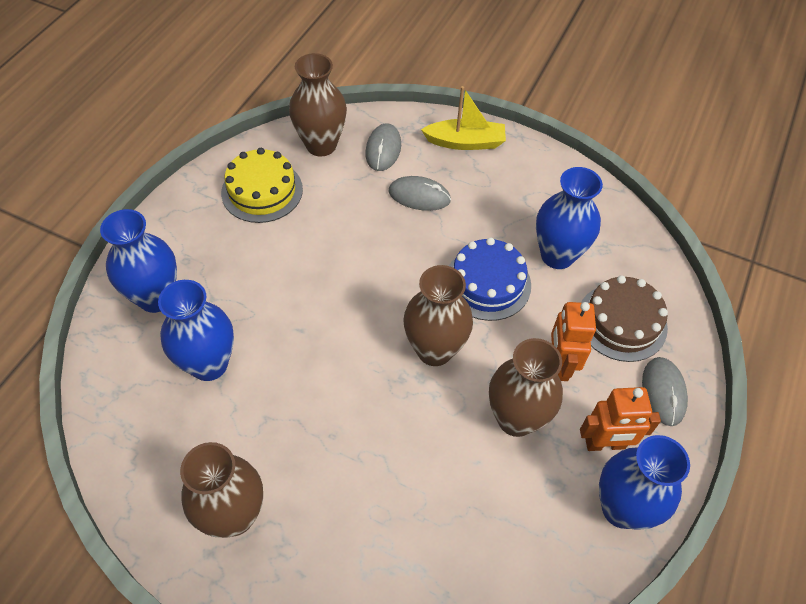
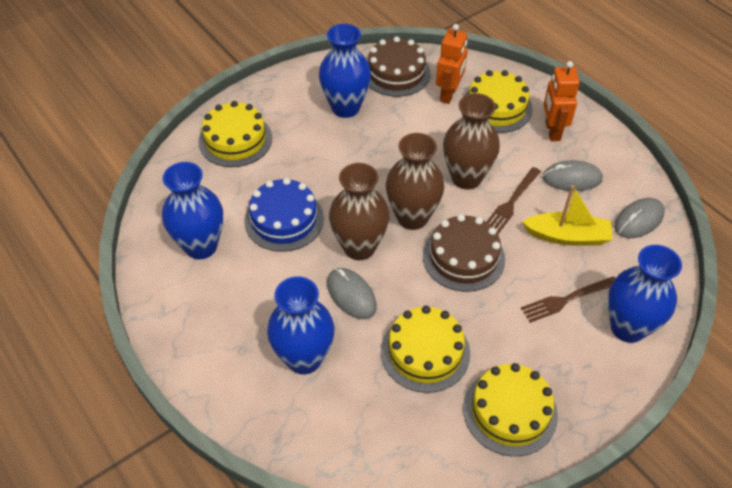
brown cake: 1 -> 2
brown fork: 0 -> 2
brown vase: 4 -> 3
yellow cake: 1 -> 4

